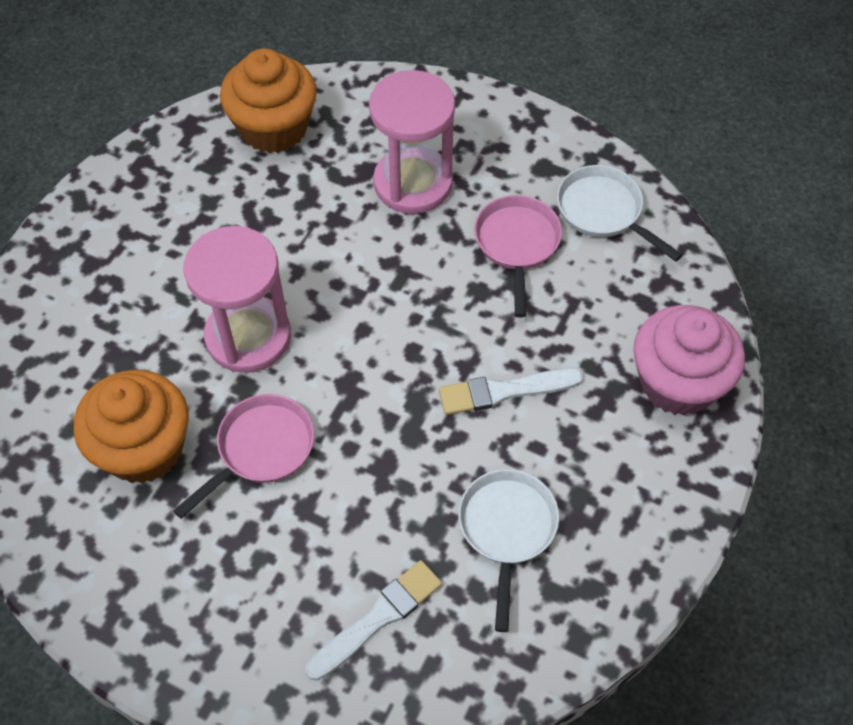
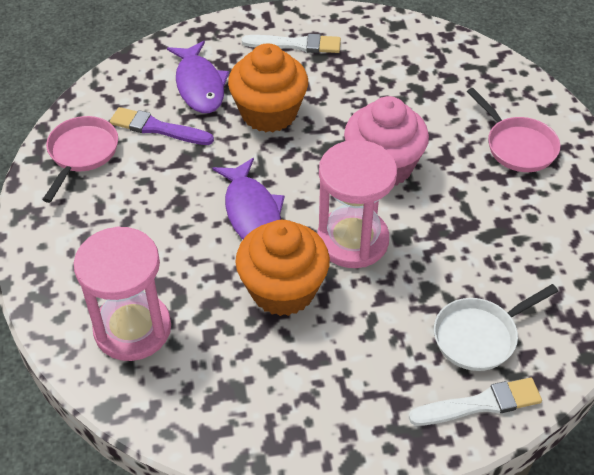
purple brush: 0 -> 1
purple fish: 0 -> 2
white pan: 2 -> 1

